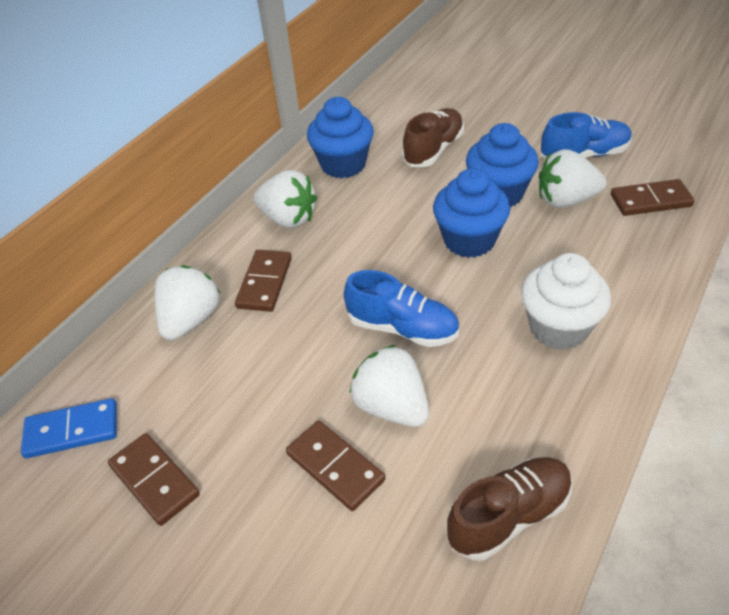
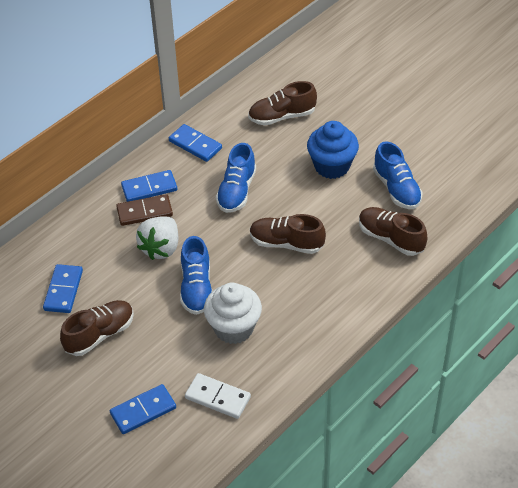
blue cupcake: 3 -> 1
blue domino: 1 -> 4
blue shoe: 2 -> 3
brown domino: 4 -> 1
brown shoe: 2 -> 4
white domino: 0 -> 1
white strawberry: 4 -> 1

